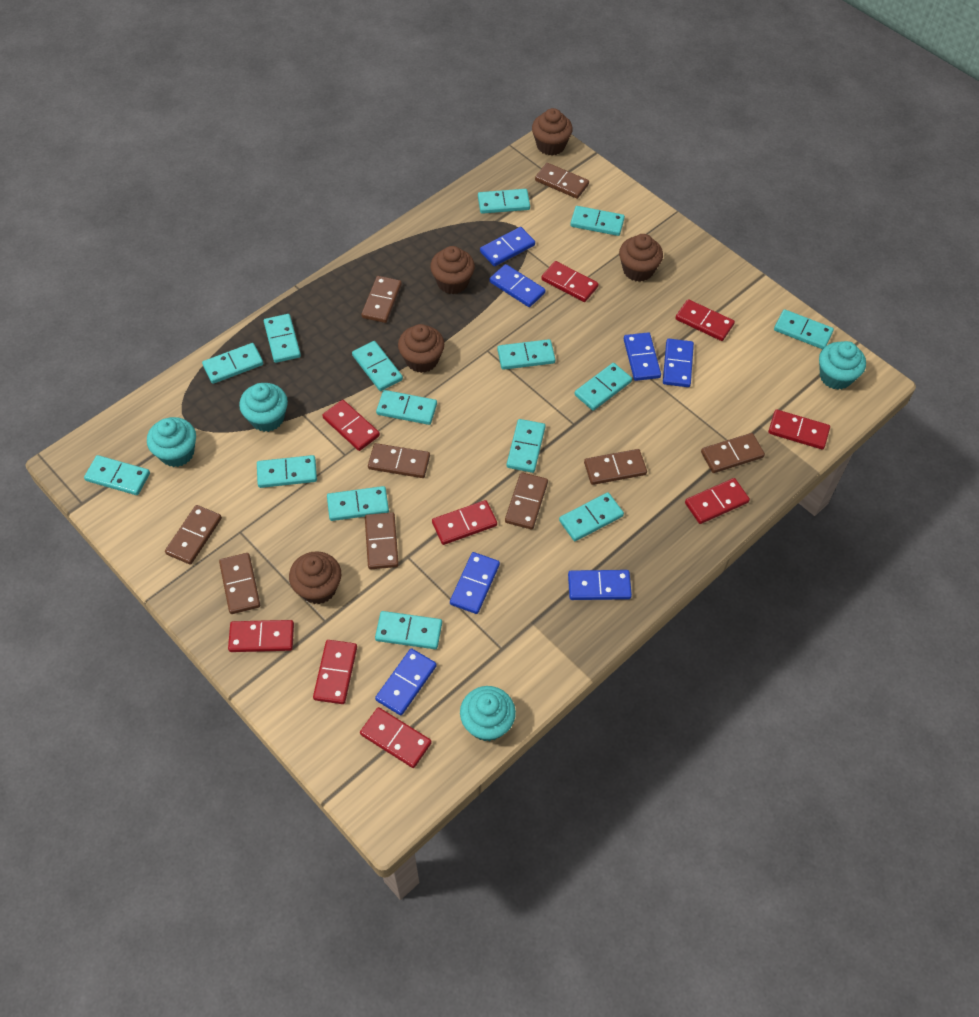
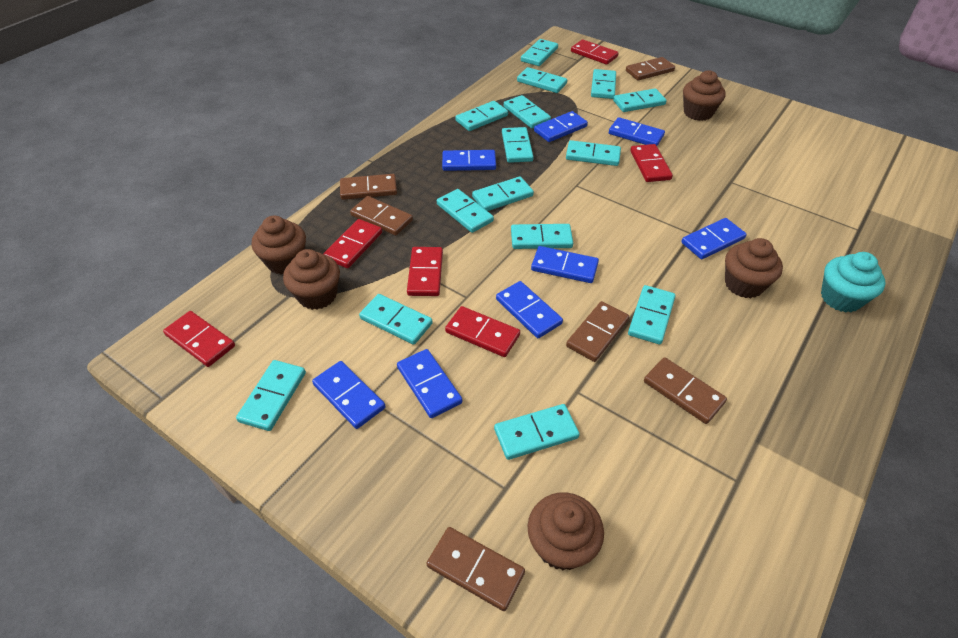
blue domino: 7 -> 8
brown domino: 9 -> 6
red domino: 9 -> 6
turquoise cupcake: 4 -> 1

